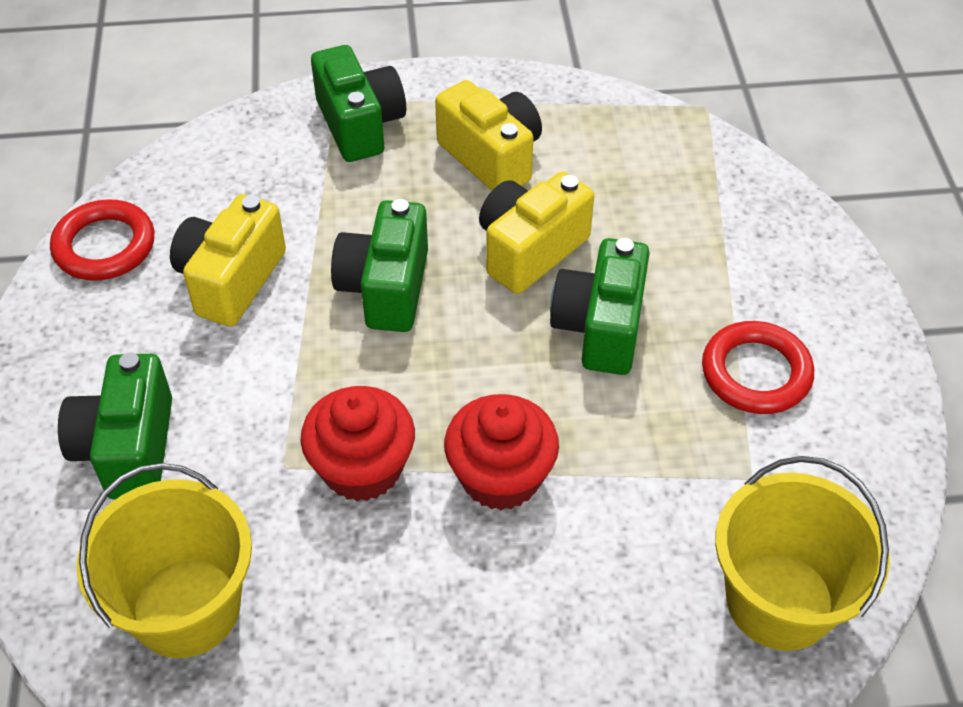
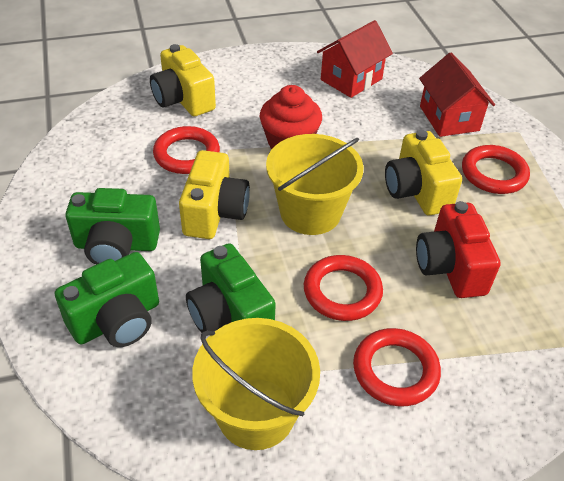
green camera: 4 -> 3
red camera: 0 -> 1
red cupcake: 2 -> 1
red house: 0 -> 2
red ring: 2 -> 4

